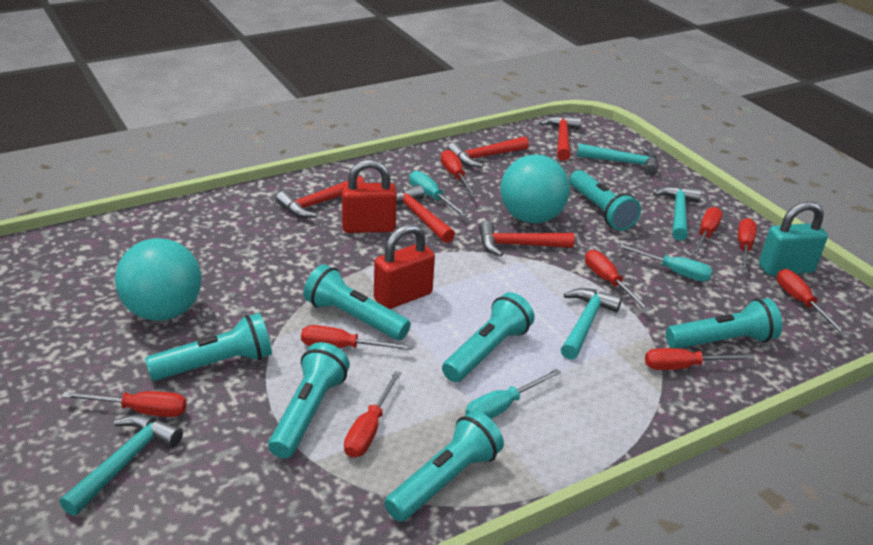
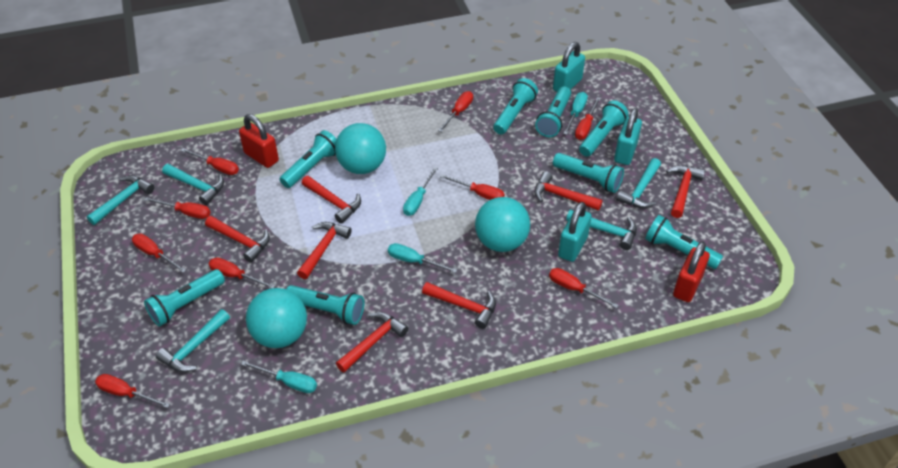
red hammer: 5 -> 7
turquoise ball: 2 -> 3
turquoise flashlight: 7 -> 8
turquoise hammer: 4 -> 5
turquoise padlock: 1 -> 3
turquoise screwdriver: 3 -> 4

